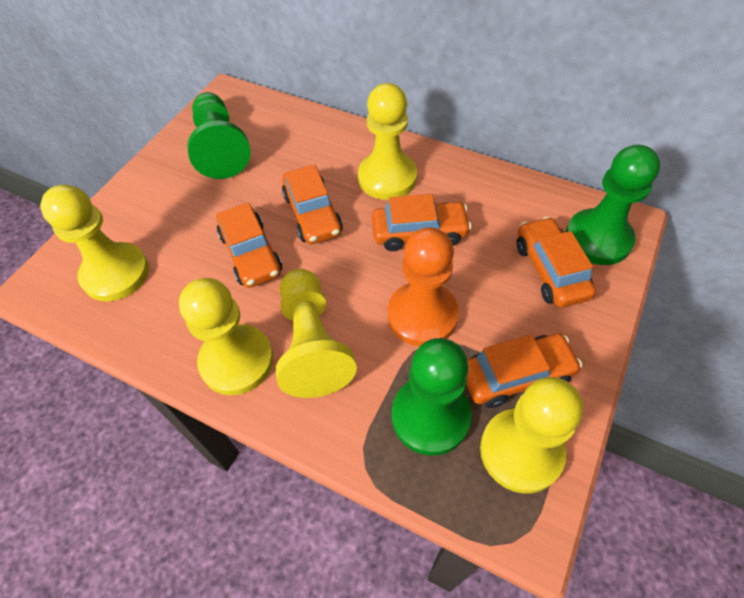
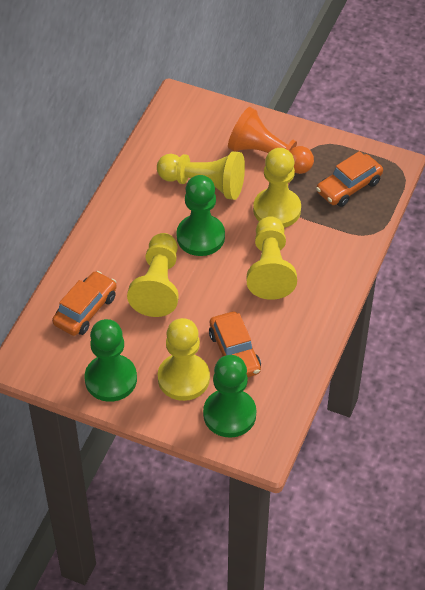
orange car: 5 -> 3

